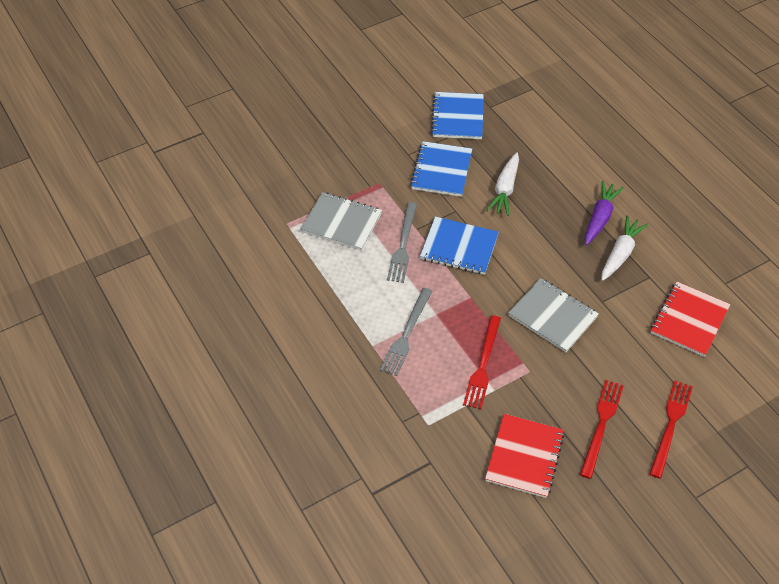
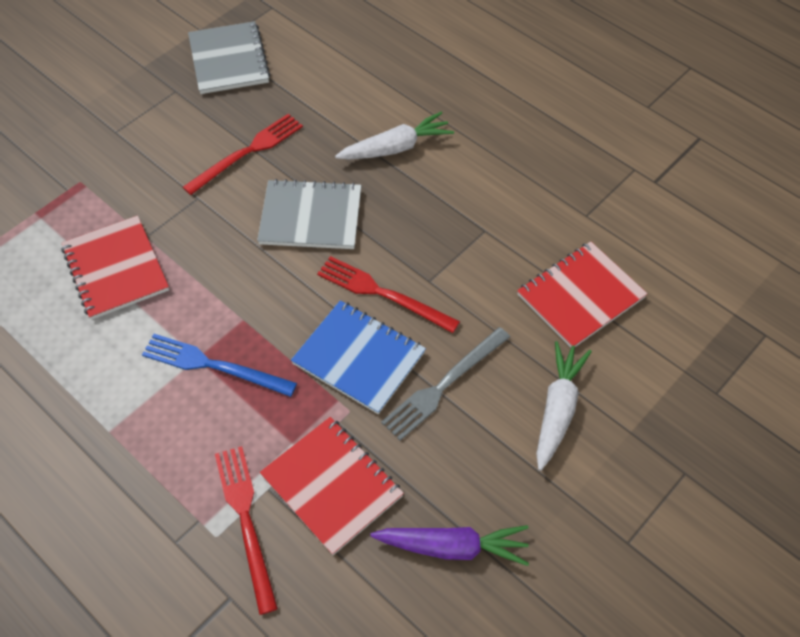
blue fork: 0 -> 1
blue notebook: 3 -> 1
grey fork: 2 -> 1
red notebook: 2 -> 3

